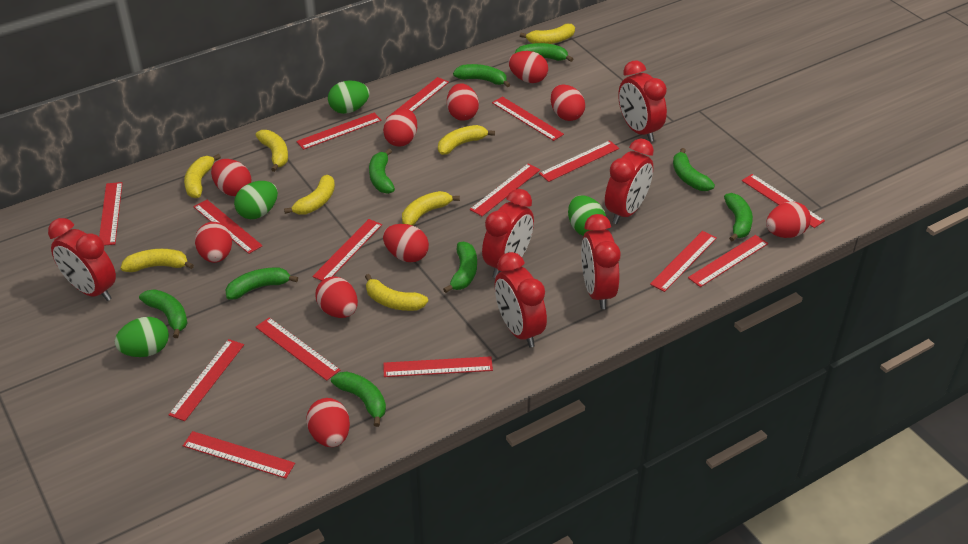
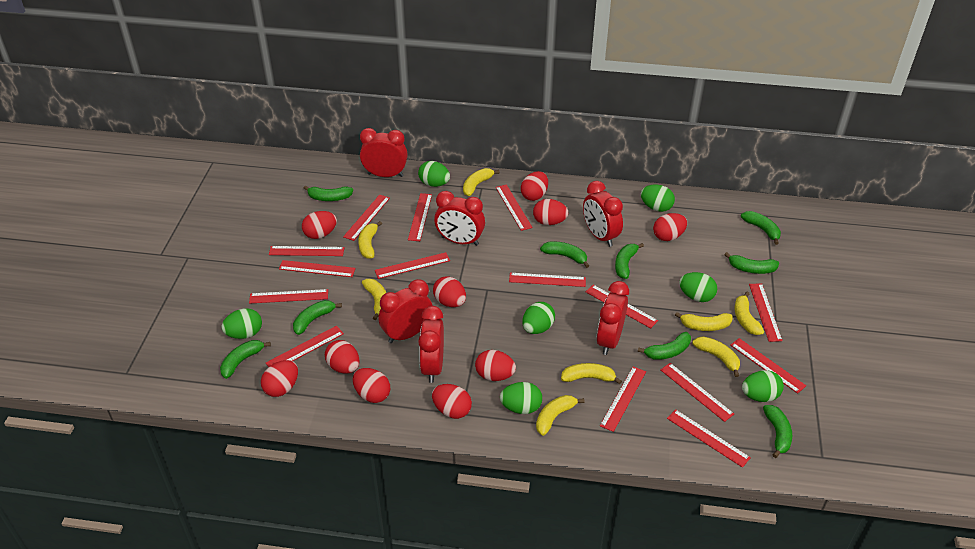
green egg: 4 -> 7

